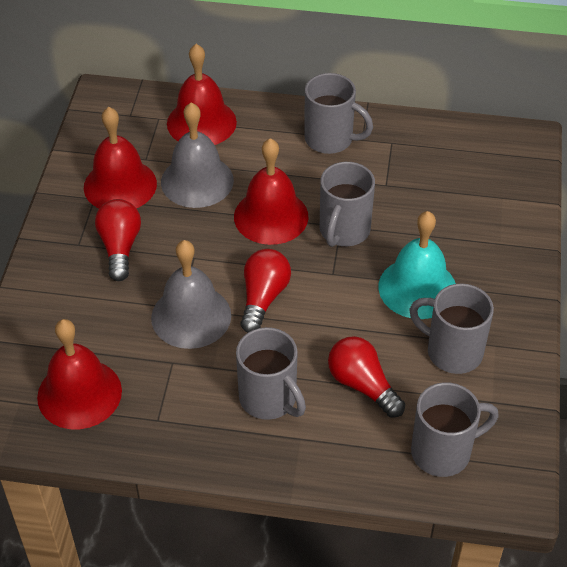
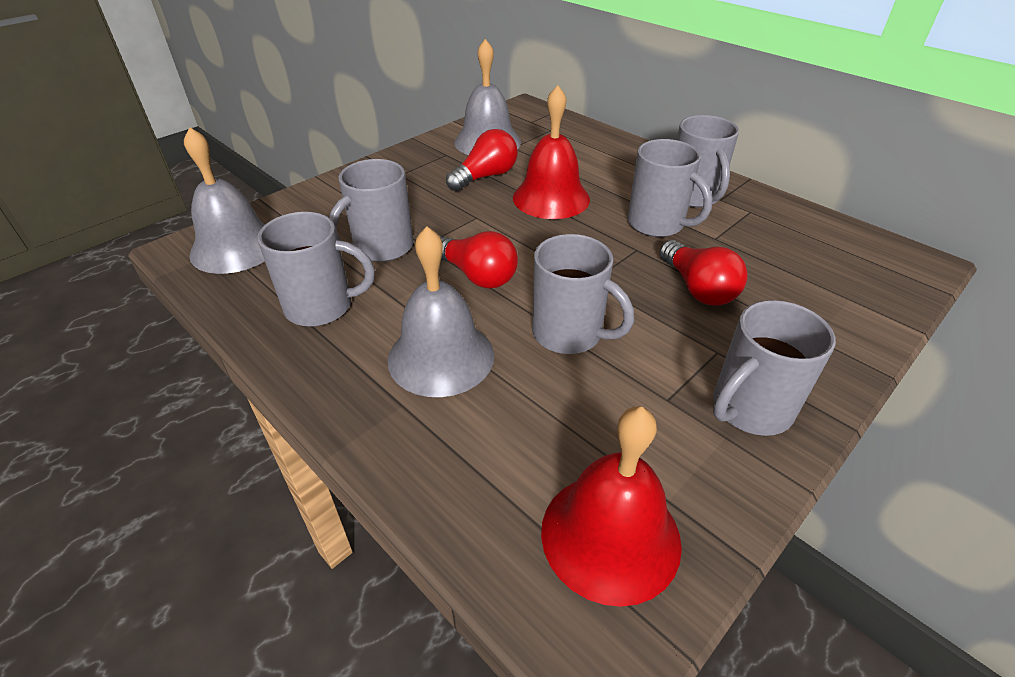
grey bell: 2 -> 3
grey mug: 5 -> 6
red bell: 4 -> 2
turquoise bell: 1 -> 0

